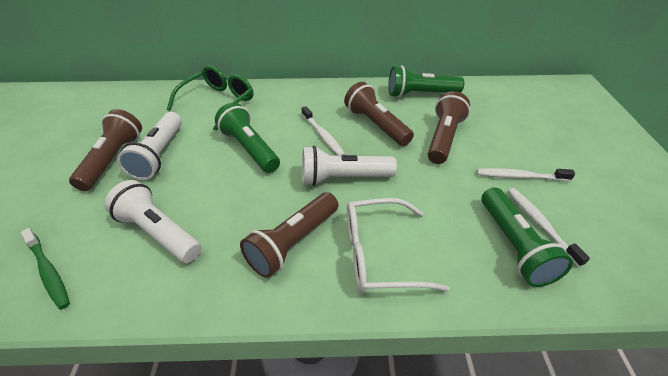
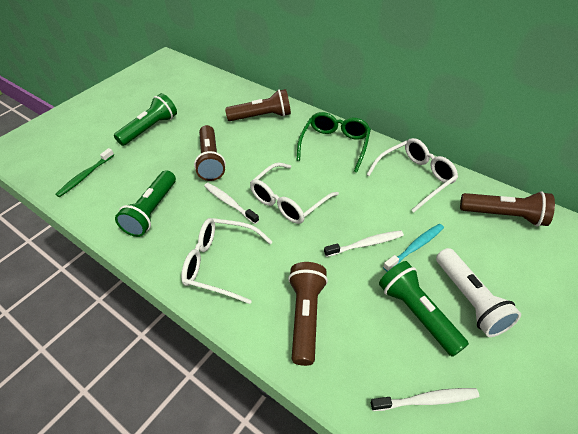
turquoise toothbrush: 0 -> 1
white flashlight: 3 -> 1
white glasses: 1 -> 3

